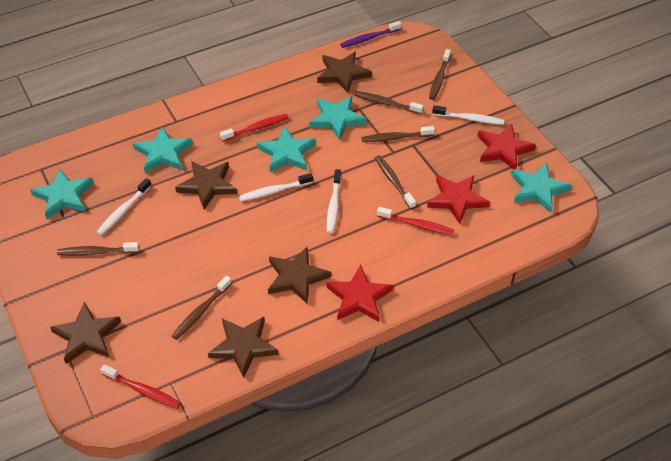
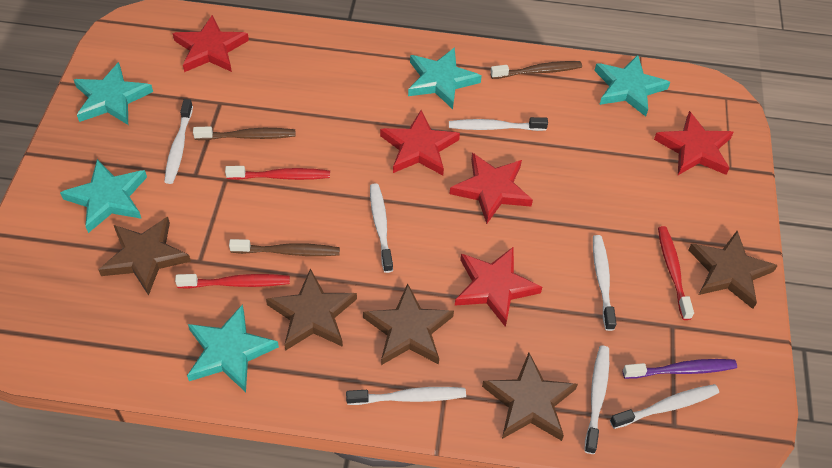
brown toothbrush: 6 -> 3
red star: 3 -> 5
white toothbrush: 4 -> 7

